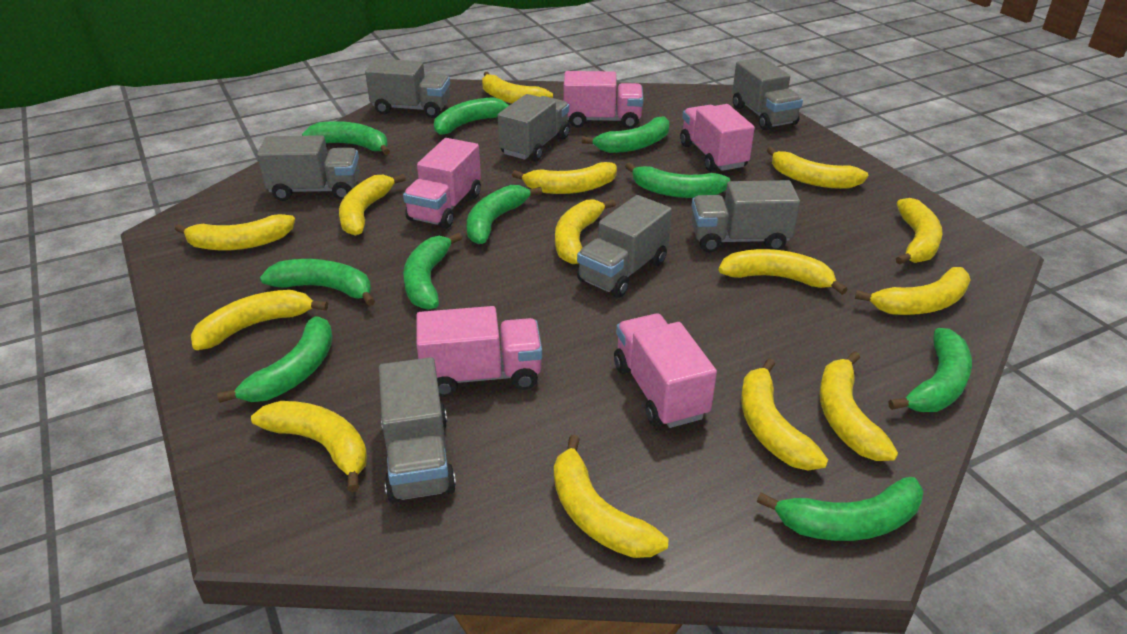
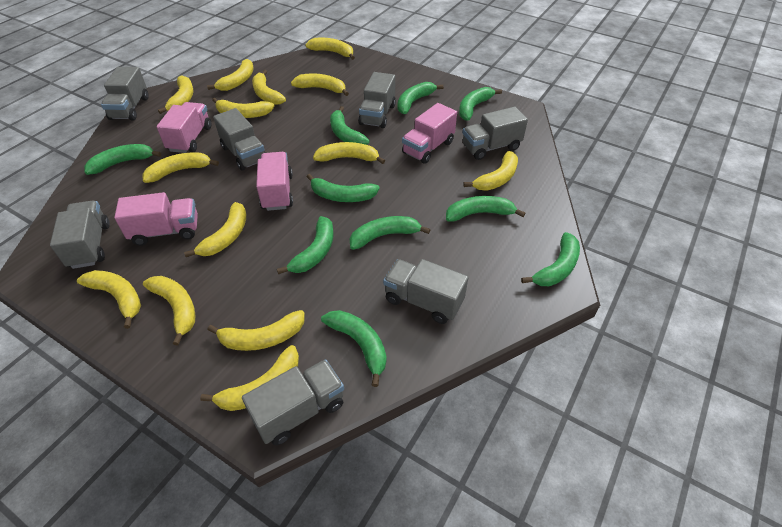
pink truck: 5 -> 4

